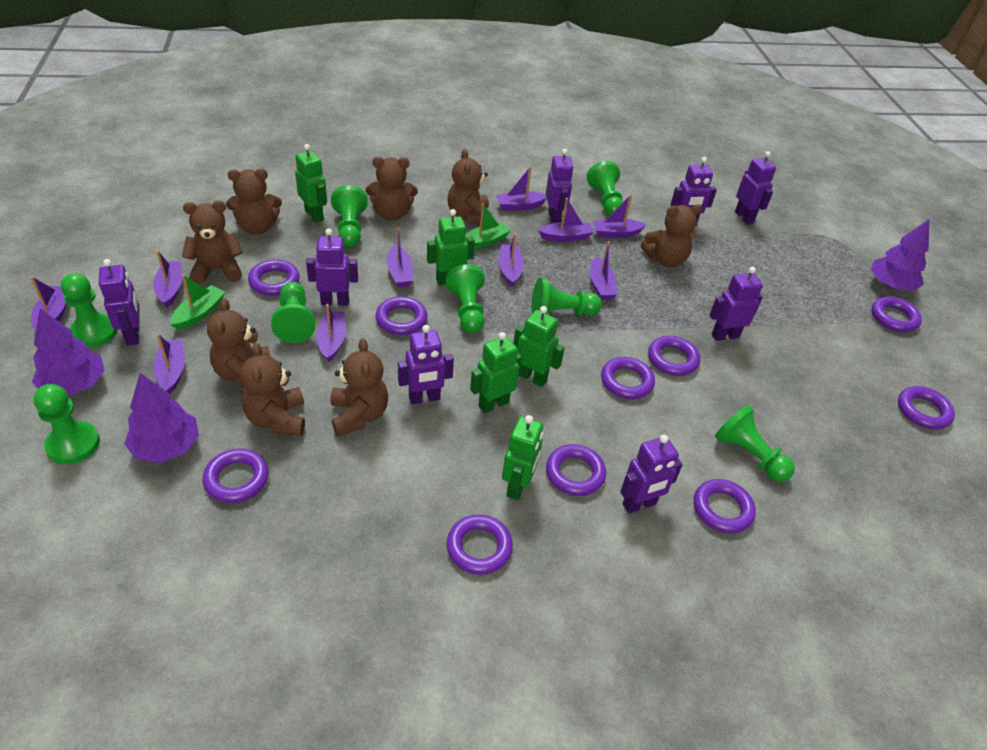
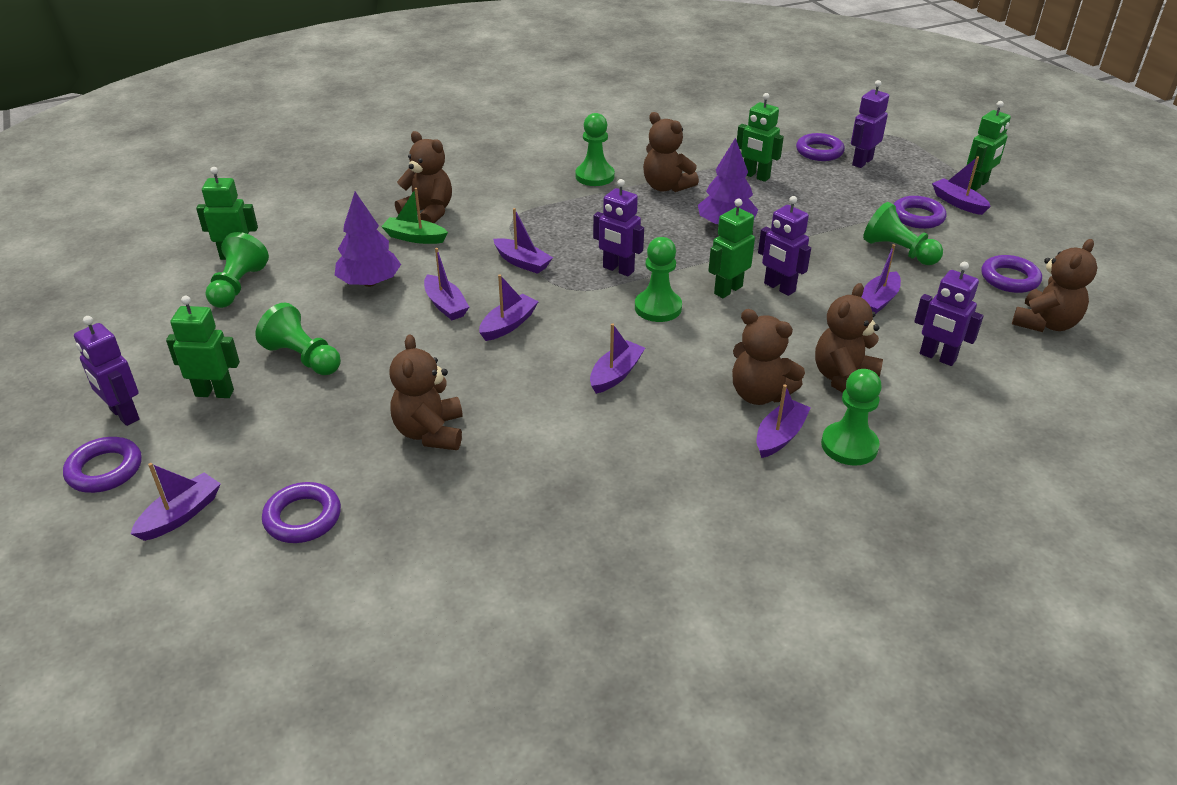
brown teddy bear: 8 -> 6
green boat: 2 -> 1
green pawn: 8 -> 6
purple boat: 10 -> 8
purple ring: 10 -> 5
purple robot: 8 -> 5
purple tree: 3 -> 2

